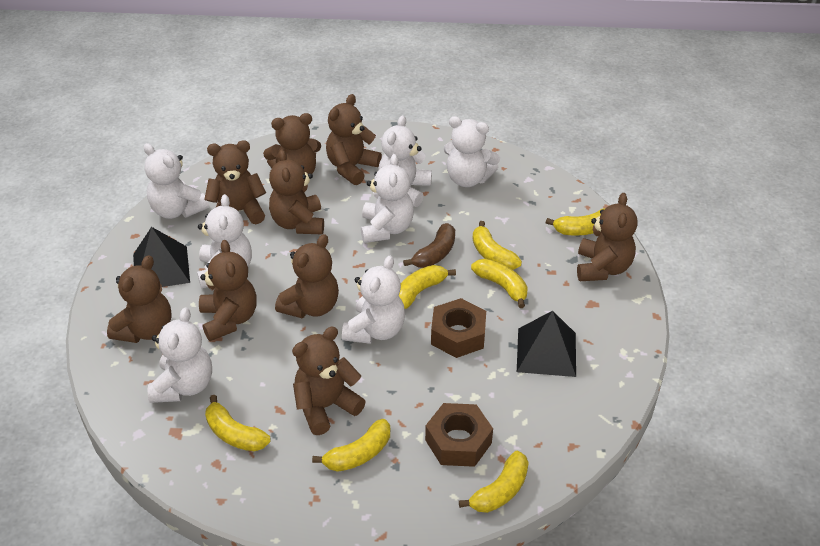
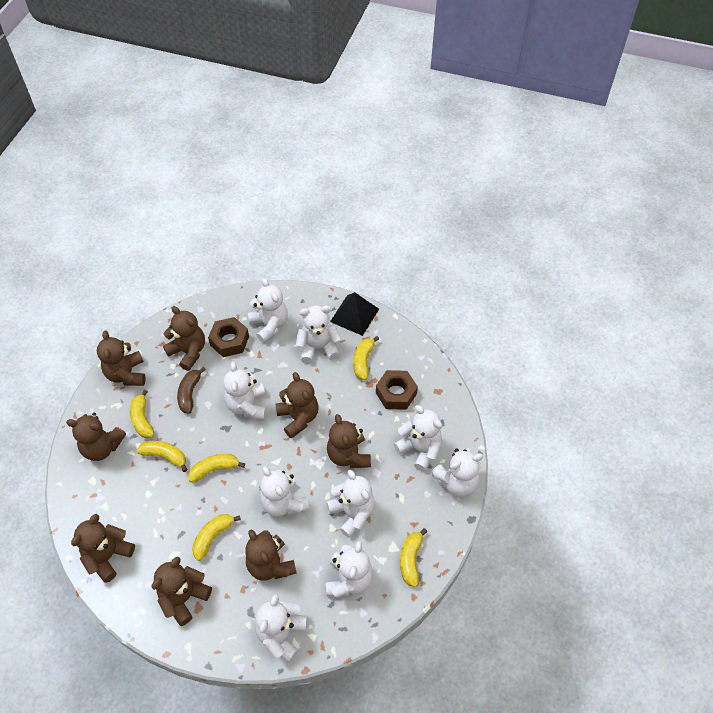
black pyramid: 2 -> 1
brown teddy bear: 9 -> 8
white teddy bear: 7 -> 9
yellow banana: 7 -> 6

